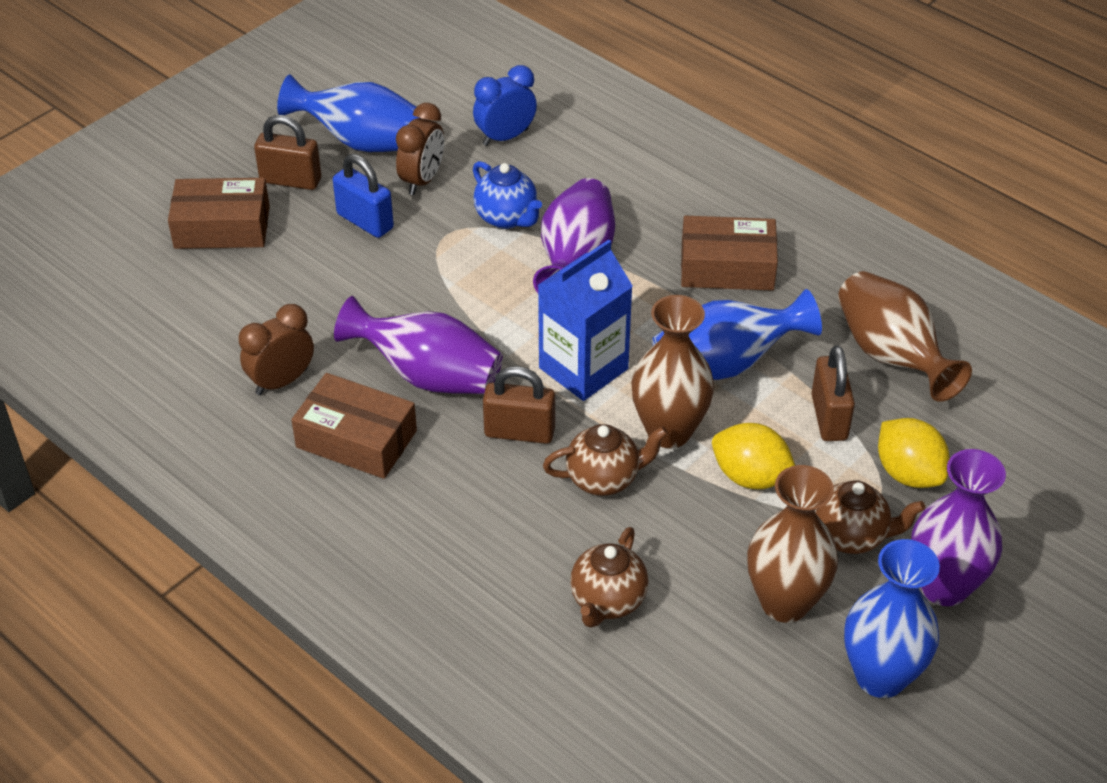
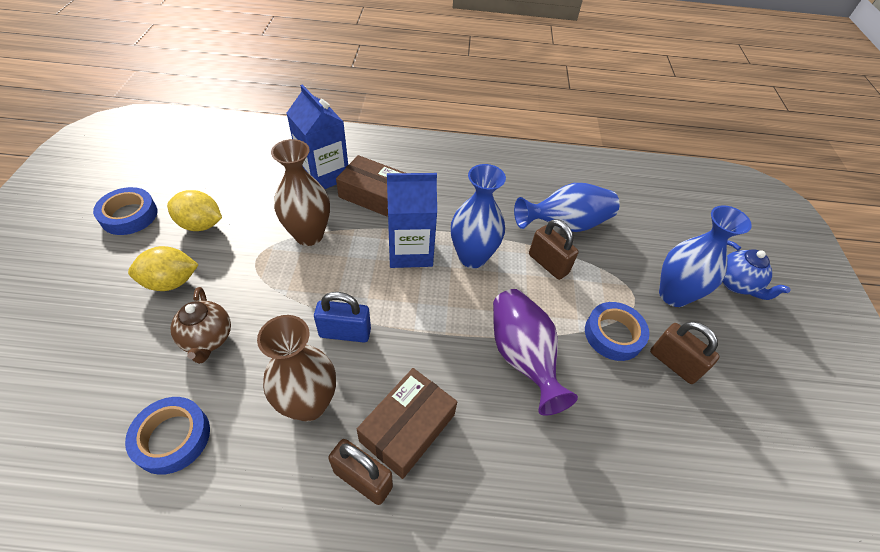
blue carton: 1 -> 2
blue clock: 1 -> 0
blue tape: 0 -> 3
brown box: 3 -> 2
brown clock: 2 -> 0
brown teapot: 3 -> 1
brown vase: 3 -> 2
purple vase: 3 -> 1

